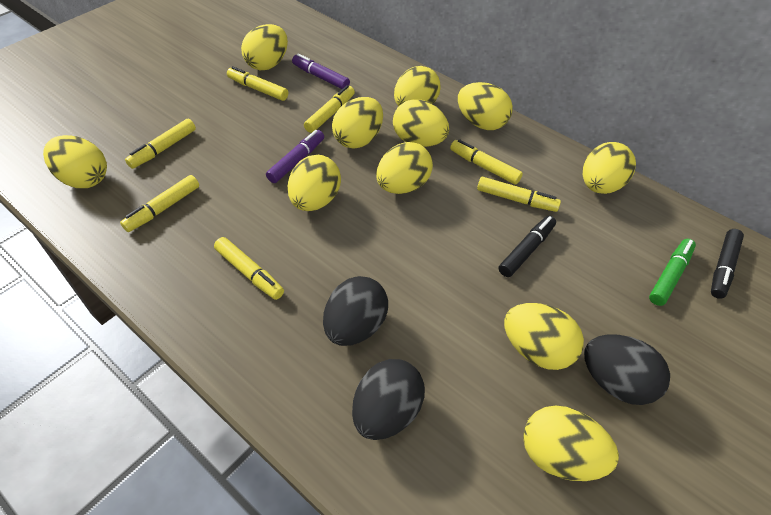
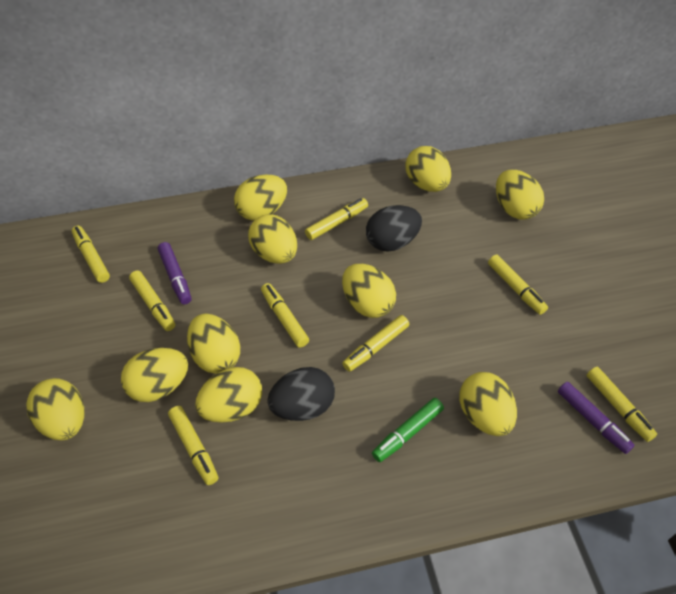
black egg: 3 -> 2
black marker: 2 -> 0
yellow egg: 11 -> 10
yellow marker: 7 -> 8

